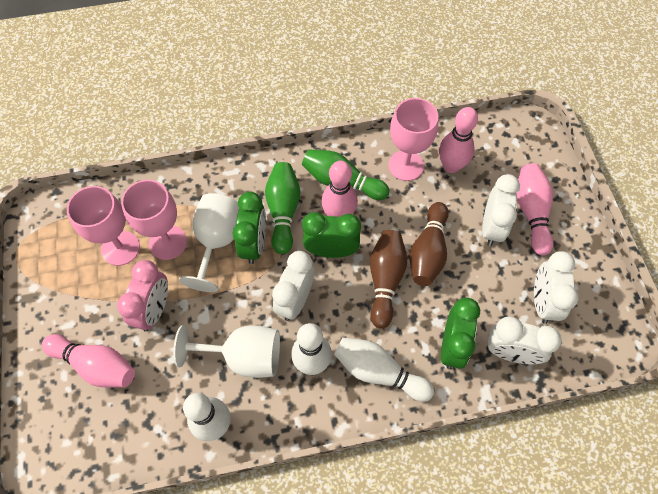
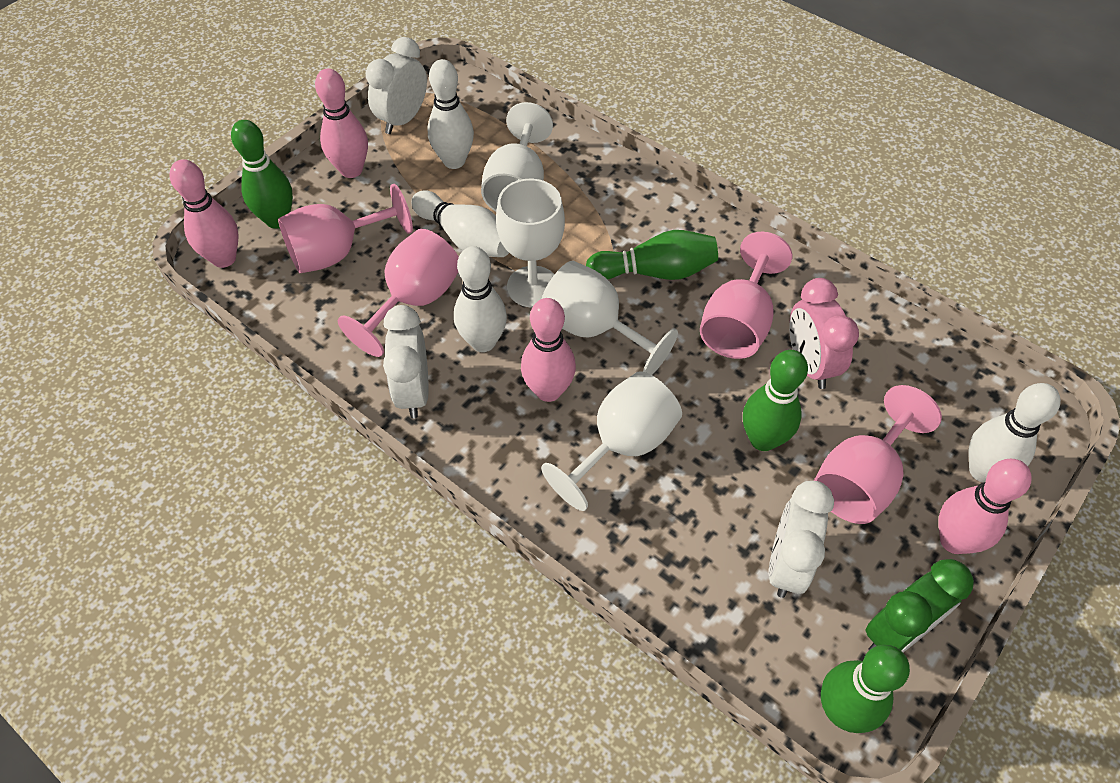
brown bowling pin: 2 -> 0
green bowling pin: 2 -> 4
green clock: 3 -> 1
pink goblet: 3 -> 4
white bowling pin: 3 -> 4
white clock: 4 -> 3
white goblet: 2 -> 4

